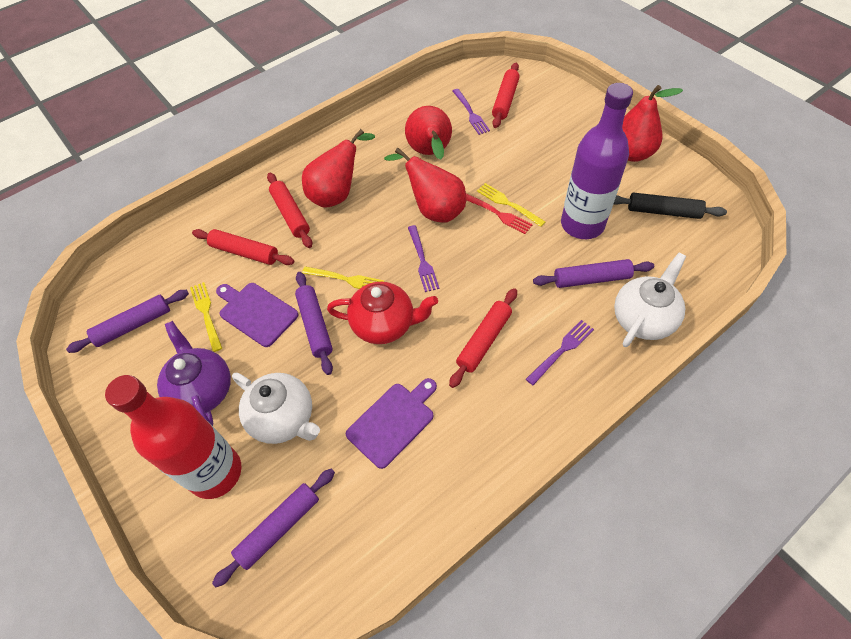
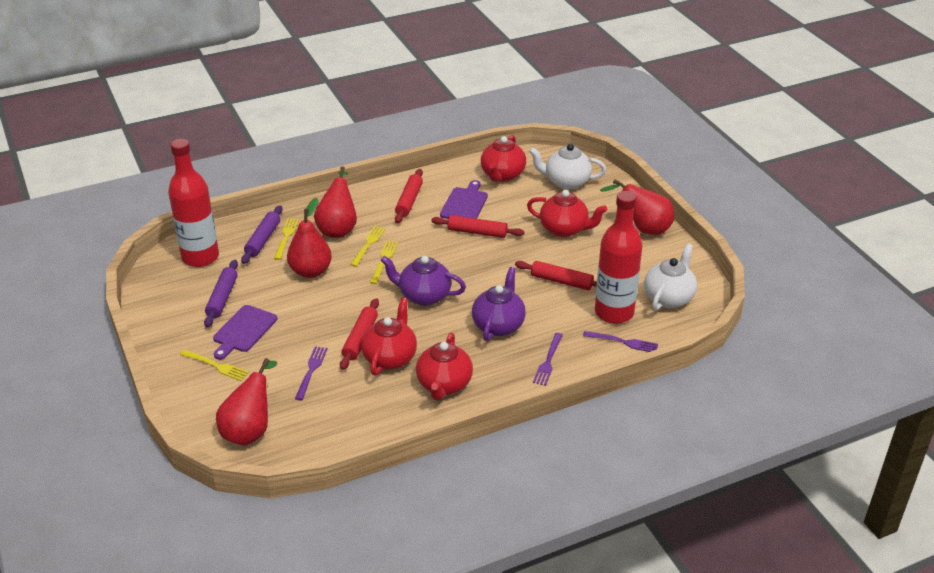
black rolling pin: 1 -> 0
purple bottle: 1 -> 0
purple rolling pin: 4 -> 2
purple teapot: 1 -> 2
red bottle: 1 -> 2
red fork: 1 -> 0
red teapot: 1 -> 4
yellow fork: 3 -> 4

